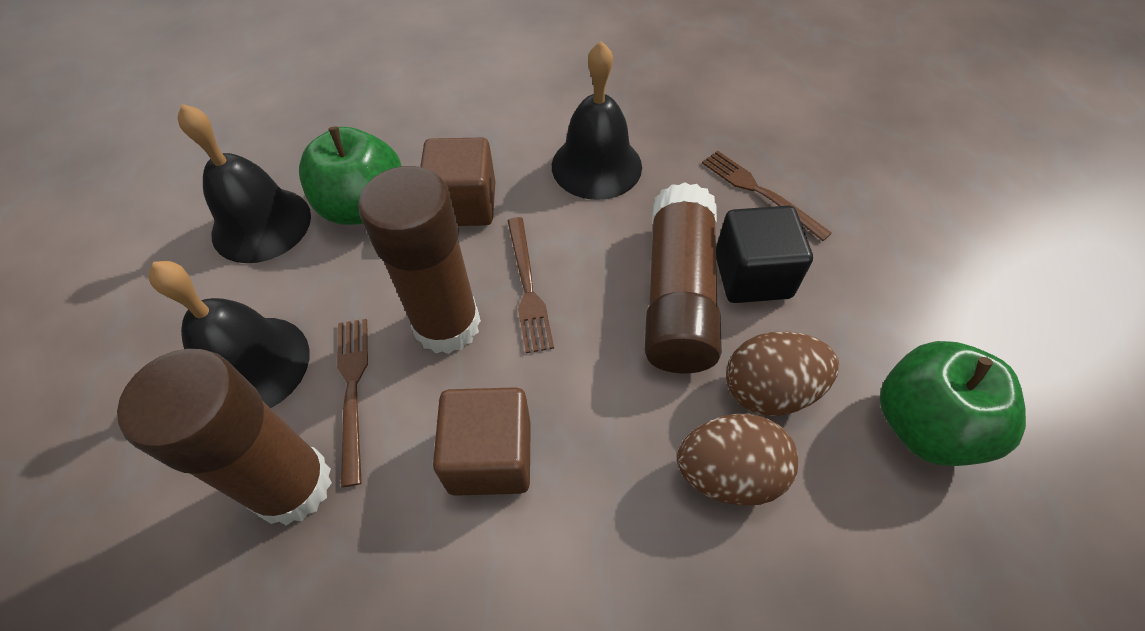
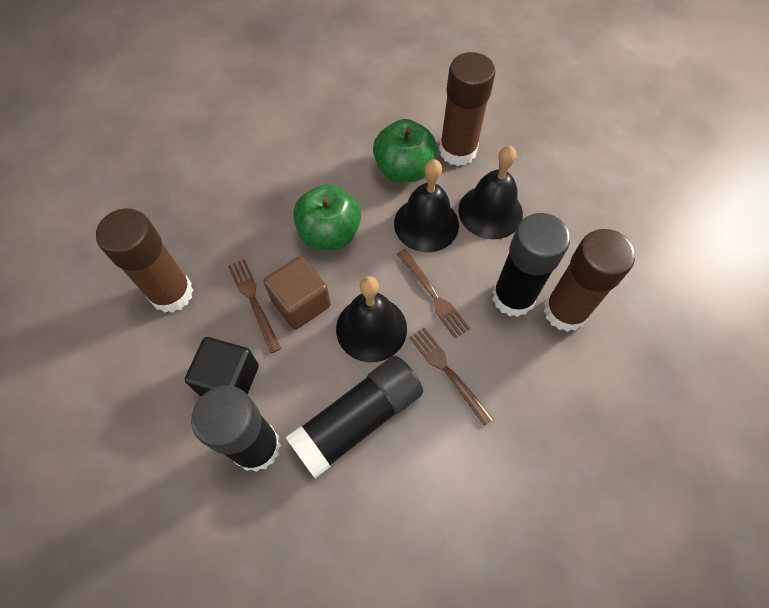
black glue stick: 0 -> 3
brown cube: 2 -> 1
brown egg: 2 -> 0

